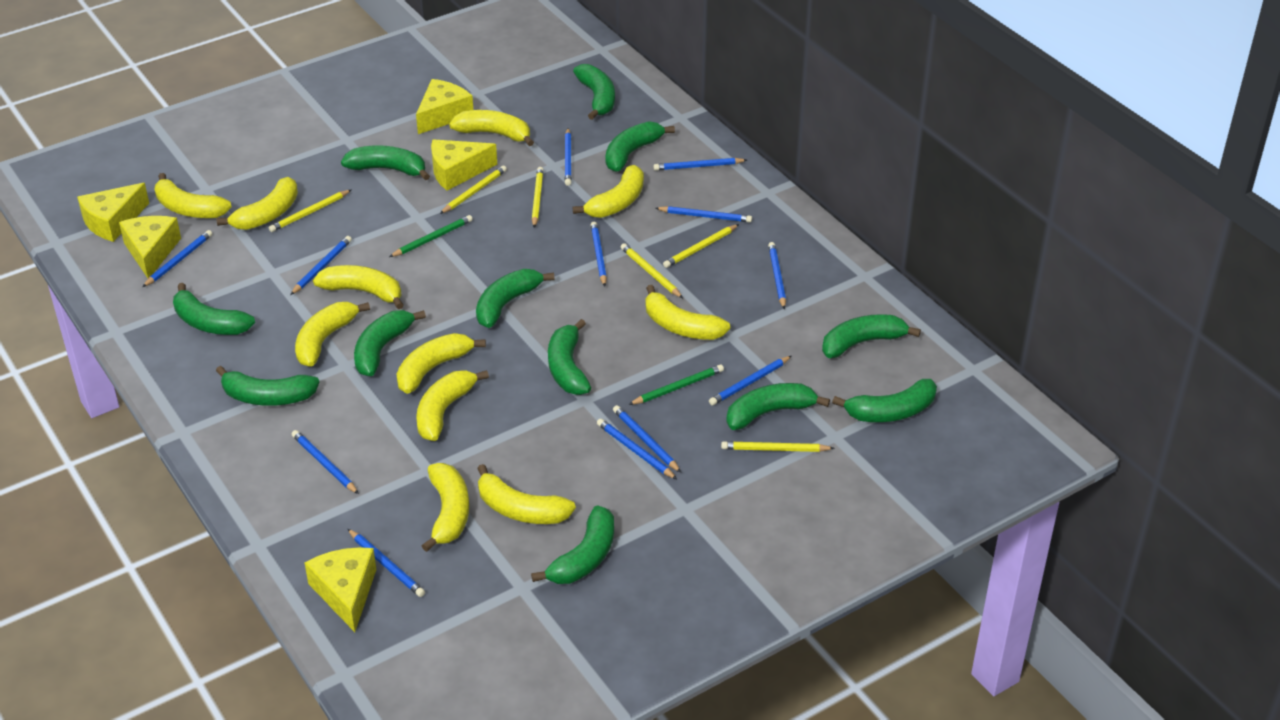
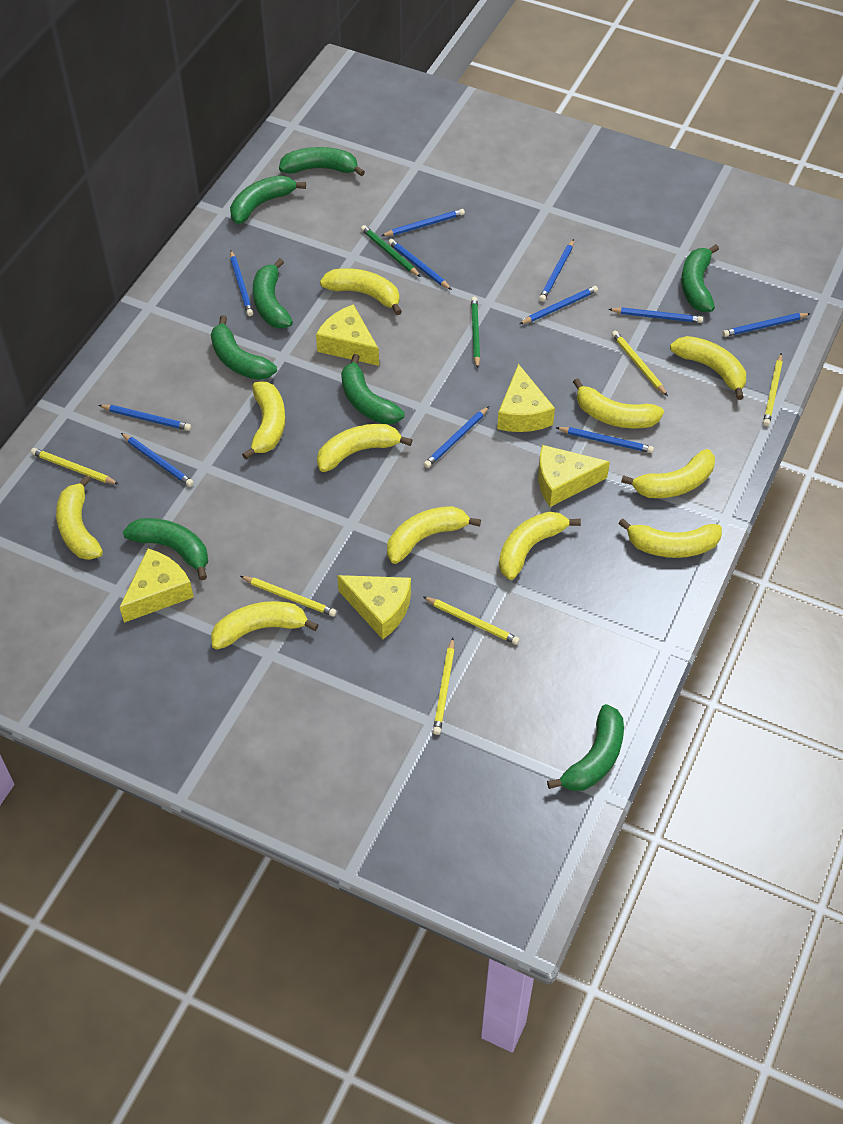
blue pencil: 12 -> 11
green banana: 12 -> 8

